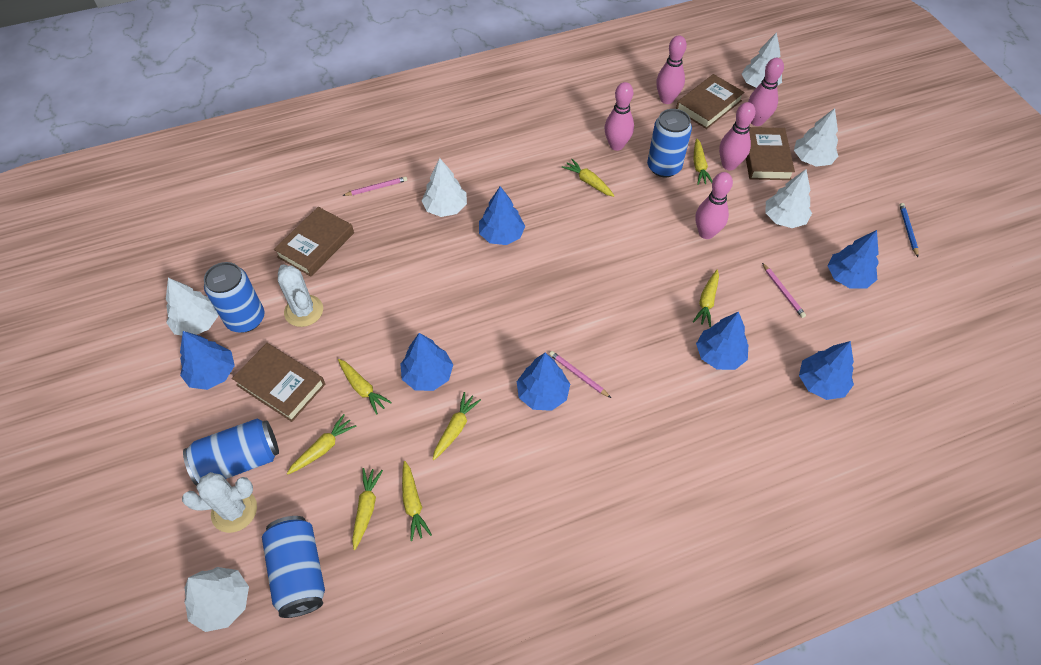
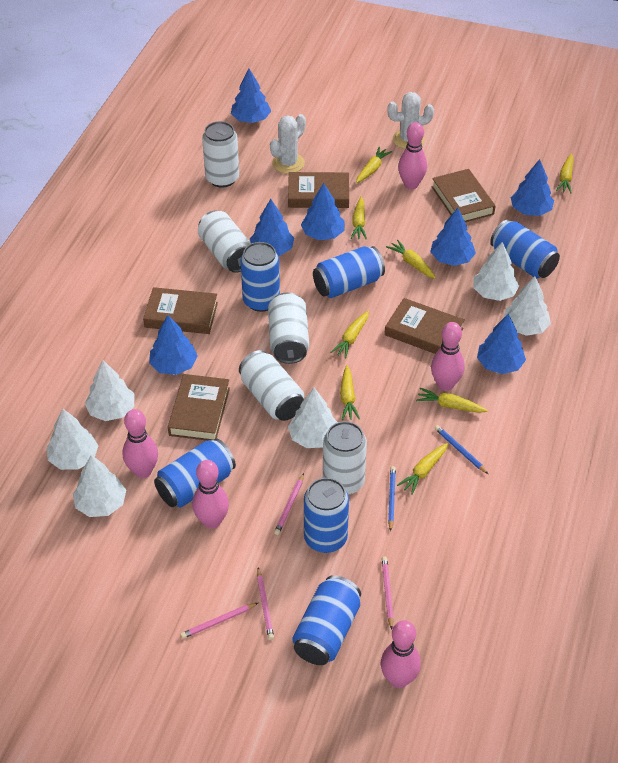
blue can: 4 -> 6
blue pencil: 1 -> 2
brown book: 4 -> 5
pink pencil: 3 -> 4
white can: 0 -> 5

